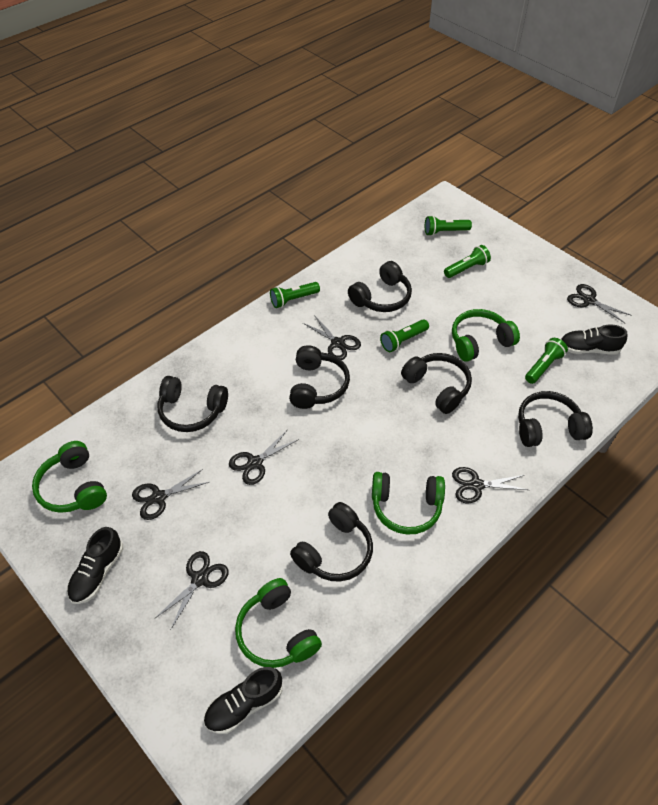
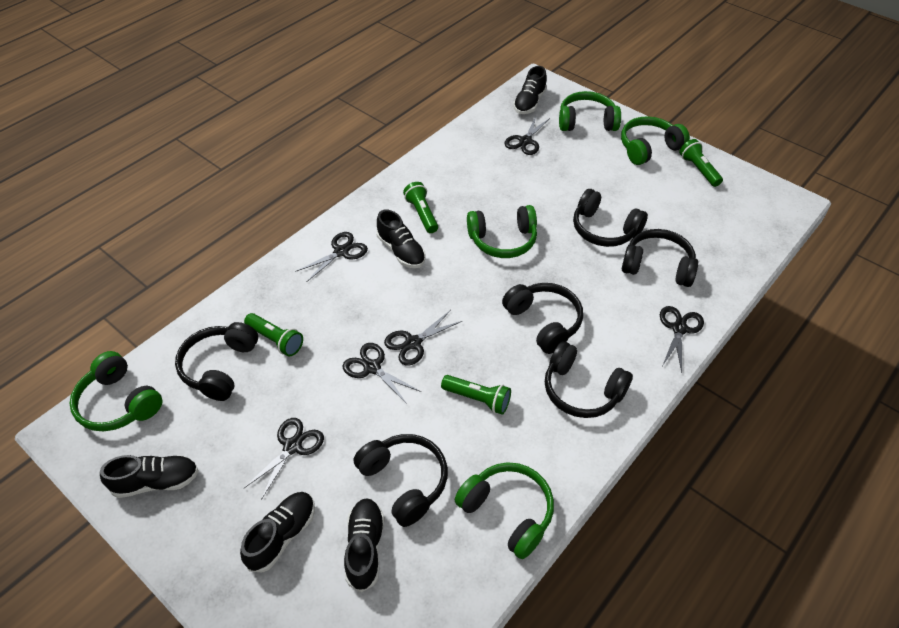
black shoe: 3 -> 5
green flashlight: 5 -> 4
green headphones: 4 -> 5

